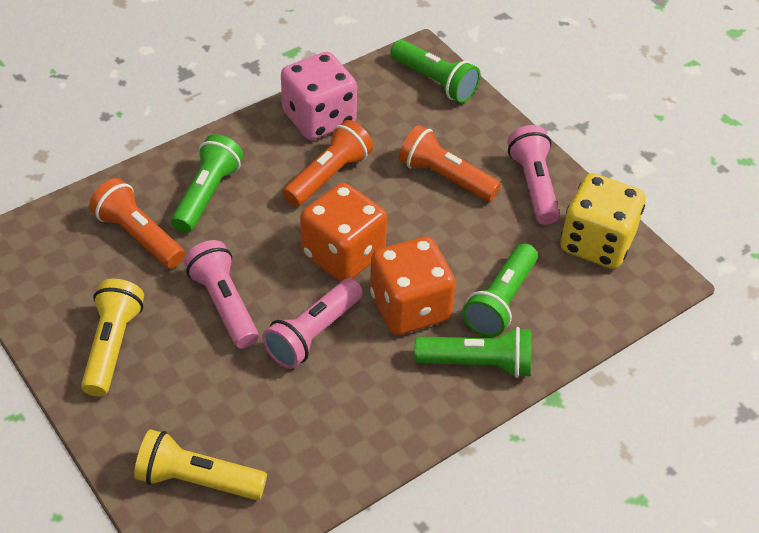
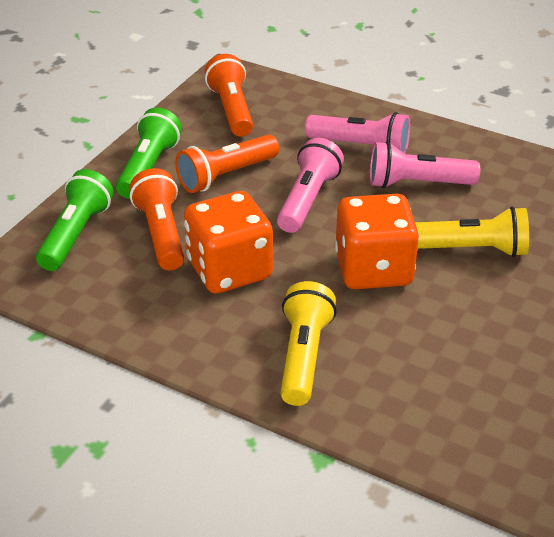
green flashlight: 4 -> 2
pink dice: 1 -> 0
yellow dice: 1 -> 0

